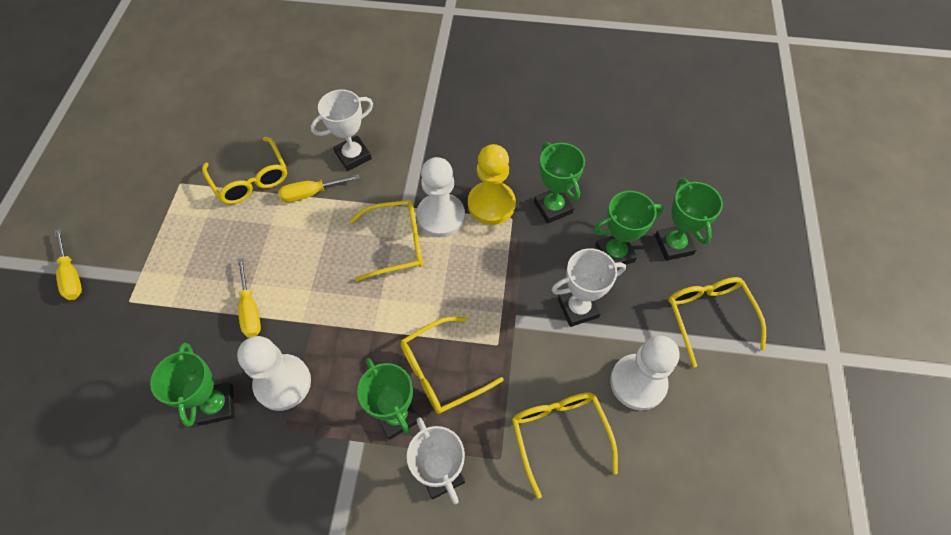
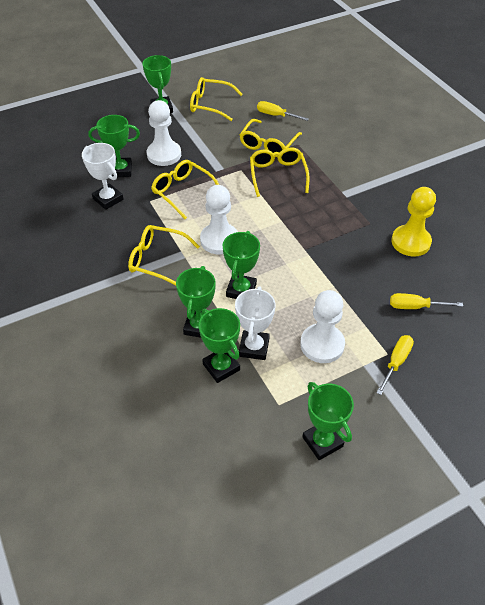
green trophy: 5 -> 6
white trophy: 3 -> 2

